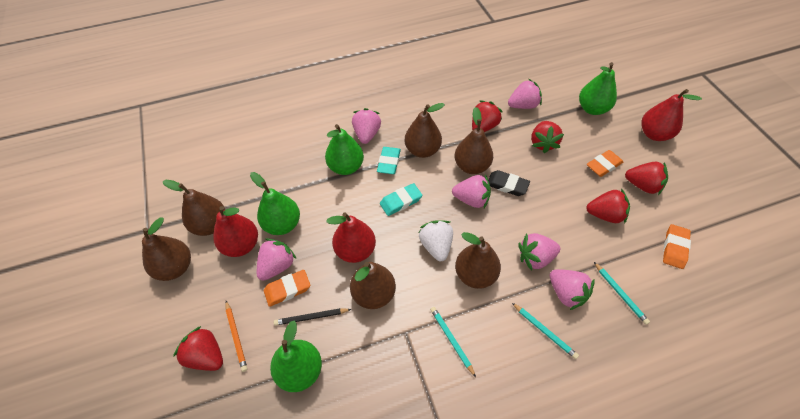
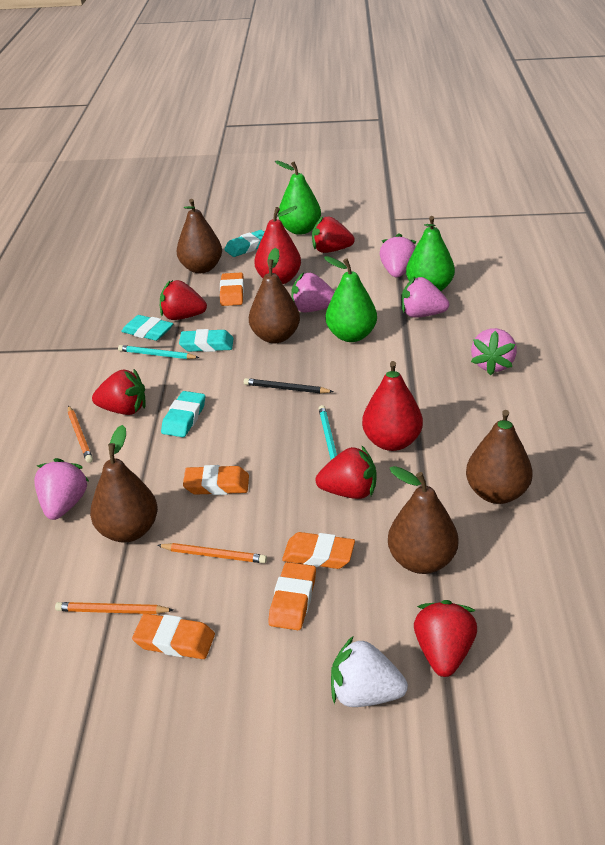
black eraser: 1 -> 0
brown pear: 6 -> 5
green pear: 4 -> 3
orange eraser: 3 -> 5
orange pencil: 1 -> 3
pink strawberry: 6 -> 5
red pear: 3 -> 2
turquoise eraser: 2 -> 4
turquoise pencil: 3 -> 2

